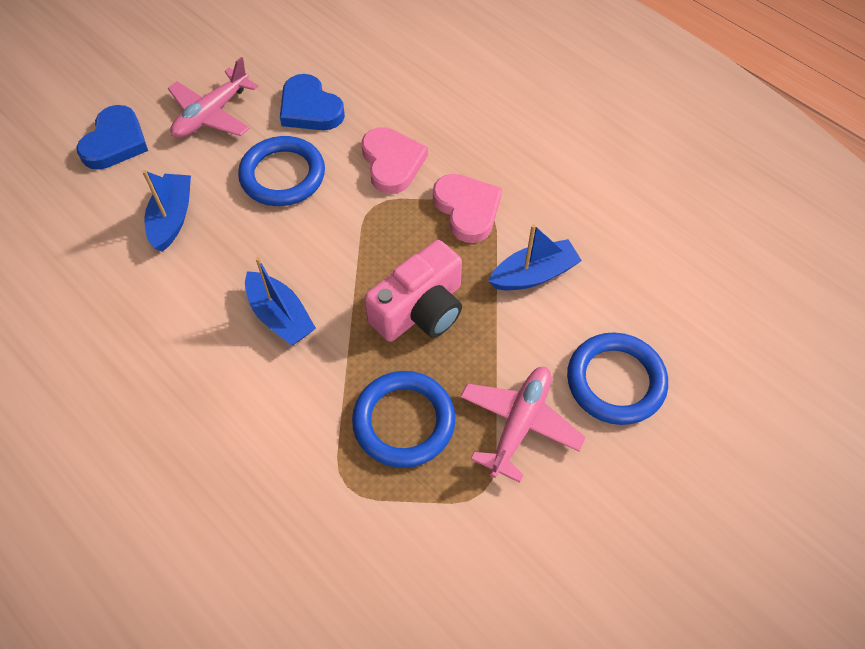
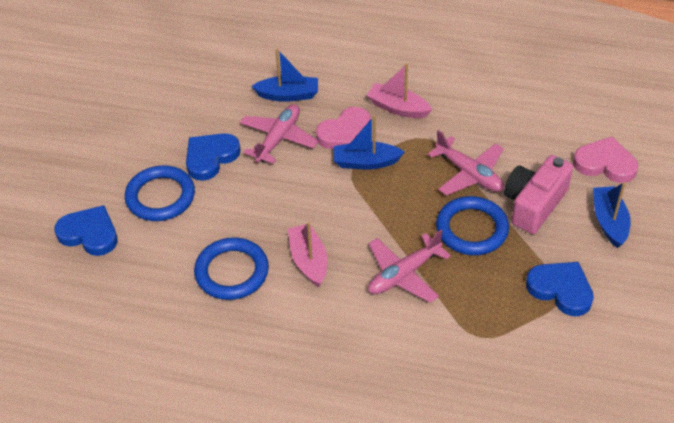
blue heart: 2 -> 3
pink boat: 0 -> 2
pink plane: 2 -> 3

